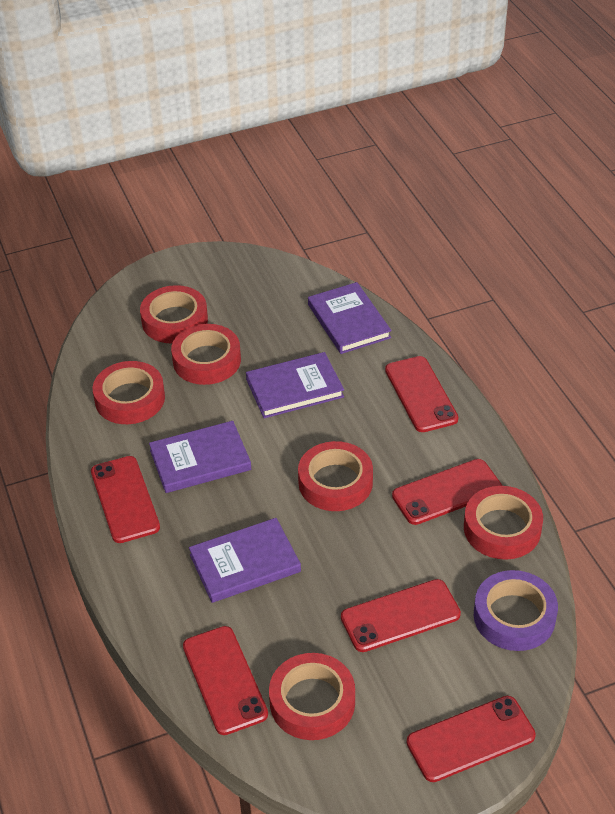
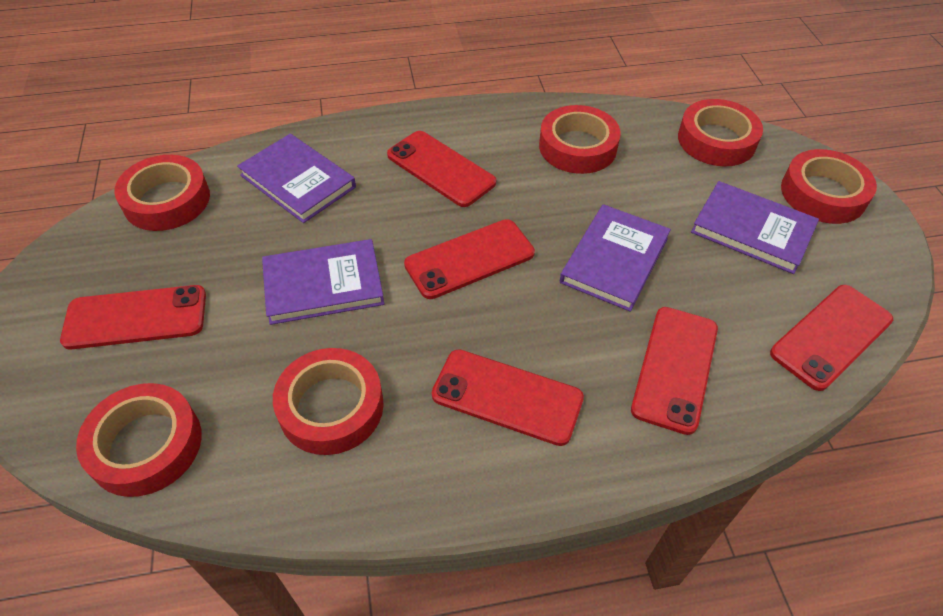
purple tape: 1 -> 0

